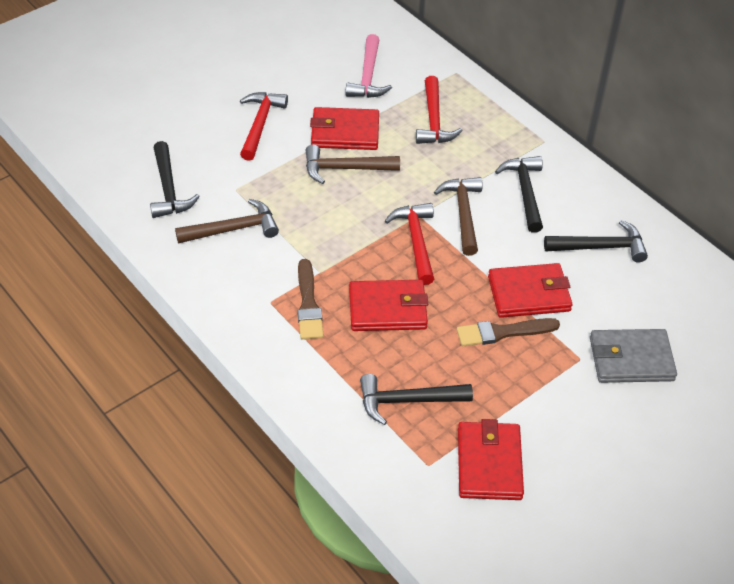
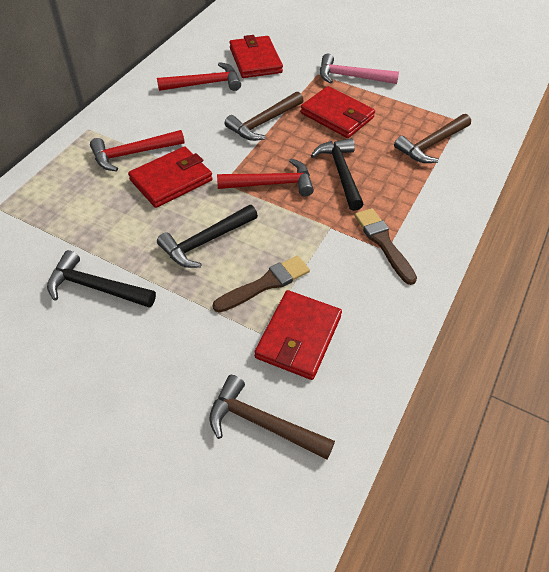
black hammer: 4 -> 3
grey wallet: 1 -> 0

